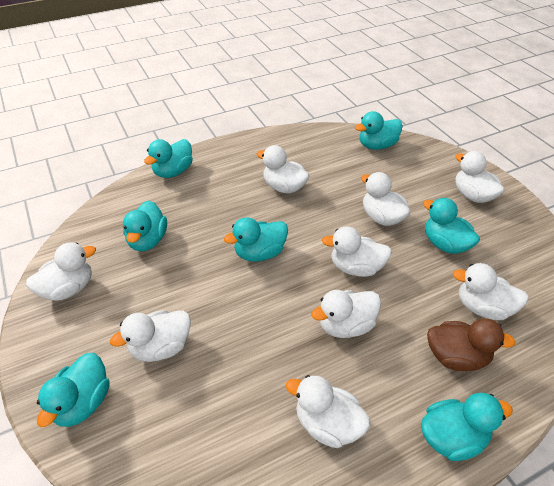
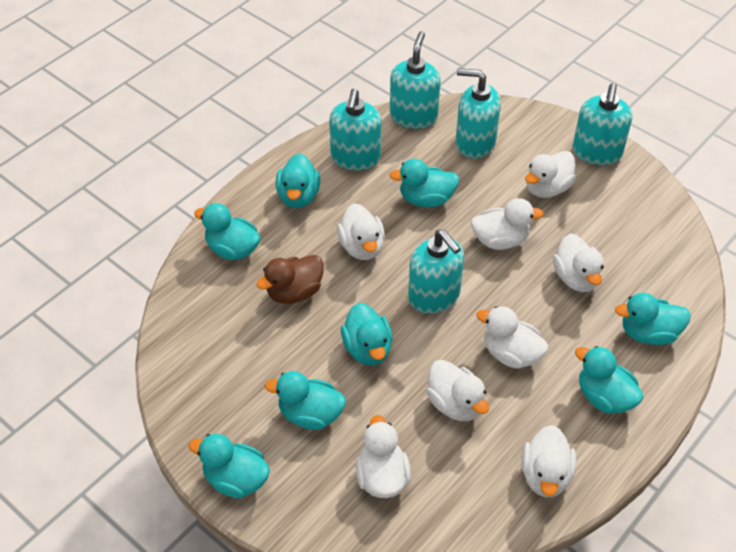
turquoise duck: 7 -> 8
turquoise soap dispenser: 0 -> 5
white duck: 9 -> 8

